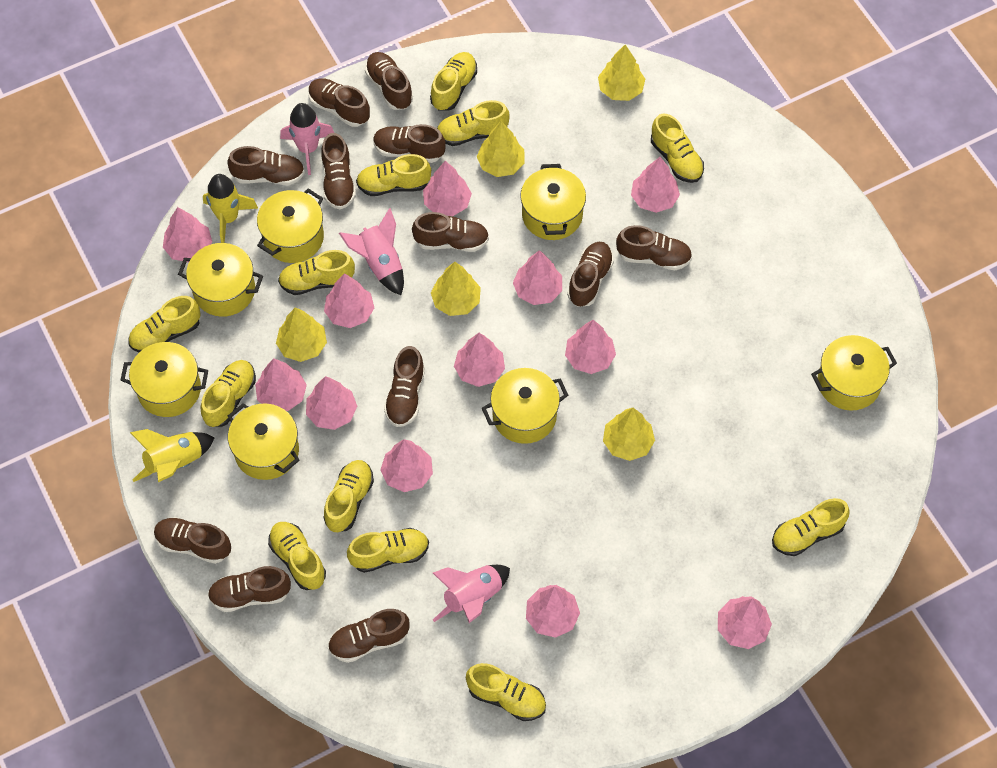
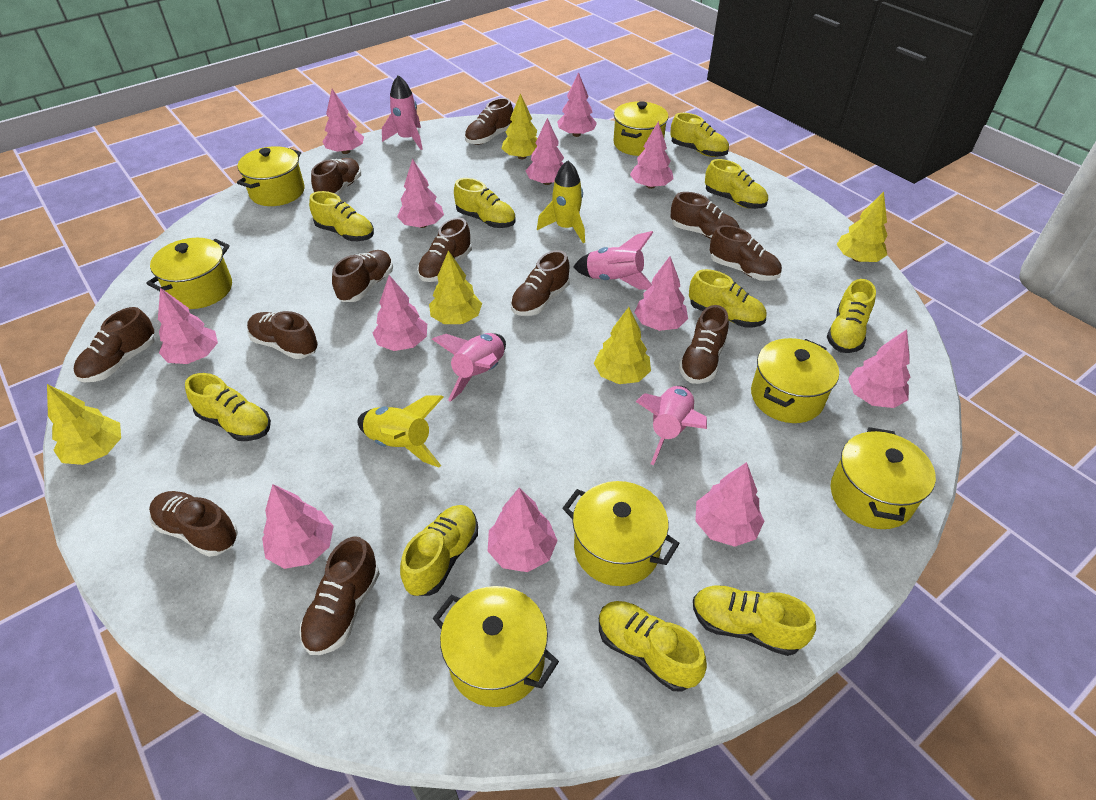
pink rocket: 3 -> 4
yellow shoe: 12 -> 10

